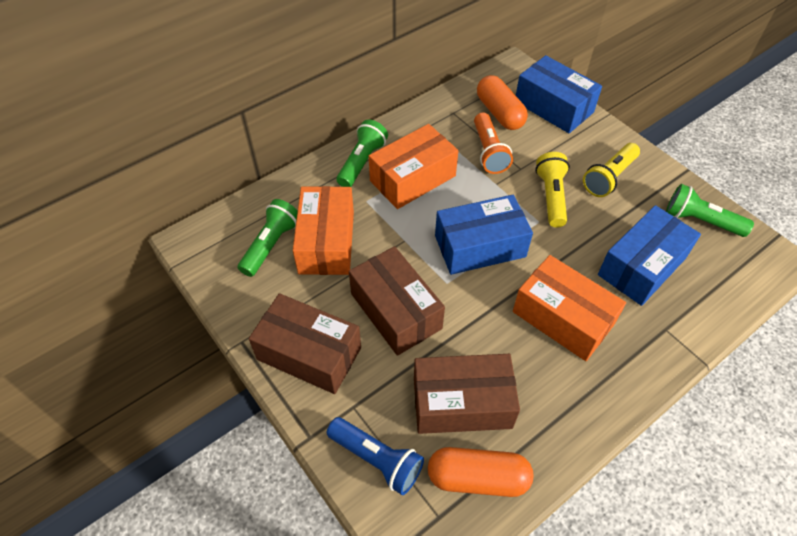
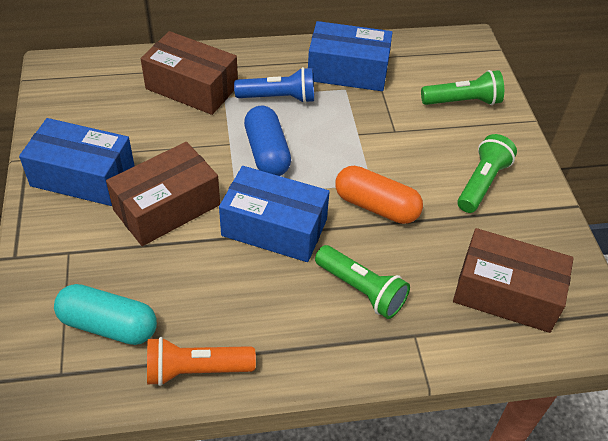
blue capsule: 0 -> 1
orange box: 3 -> 0
orange capsule: 2 -> 1
turquoise capsule: 0 -> 1
yellow flashlight: 2 -> 0

